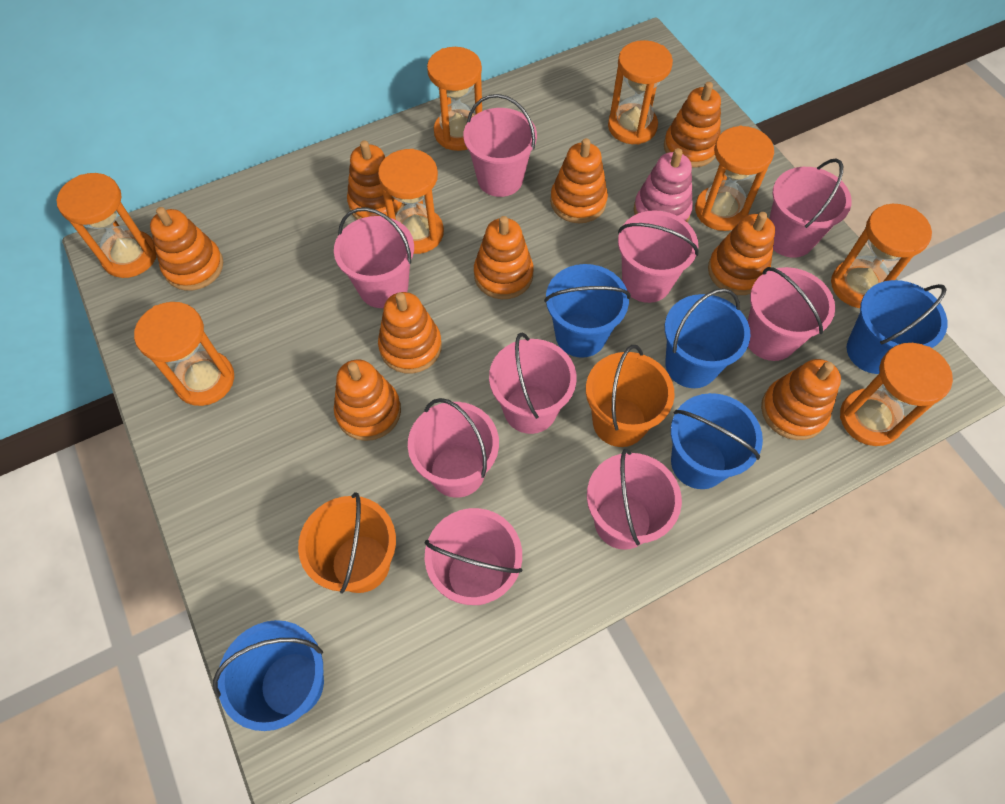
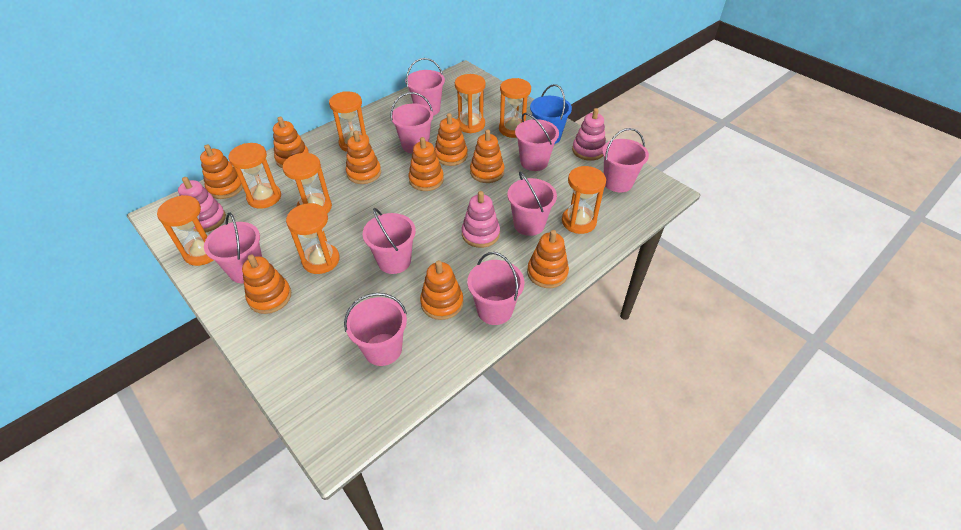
blue bucket: 5 -> 1
orange bucket: 2 -> 0
pink stacking toy: 1 -> 3

